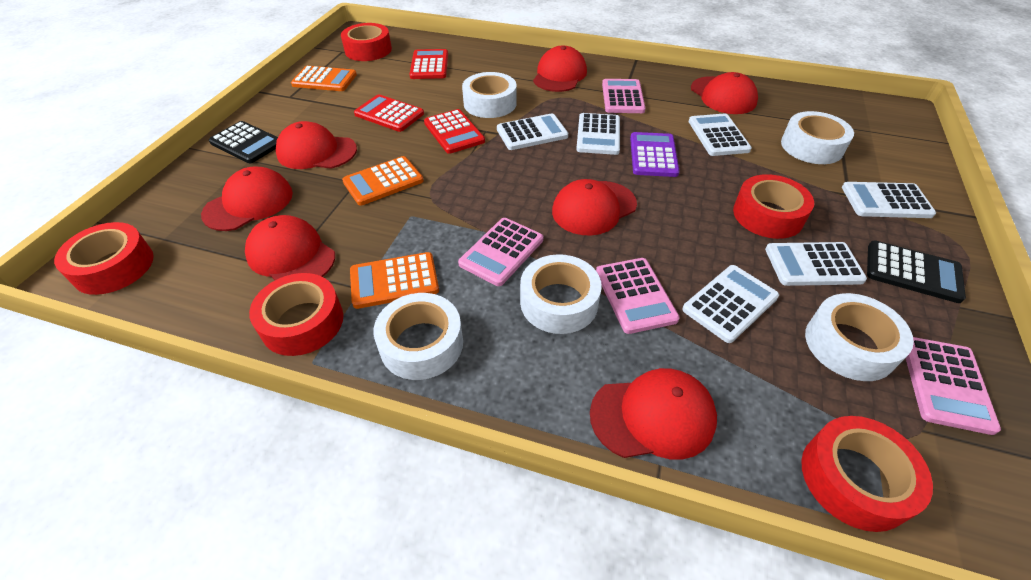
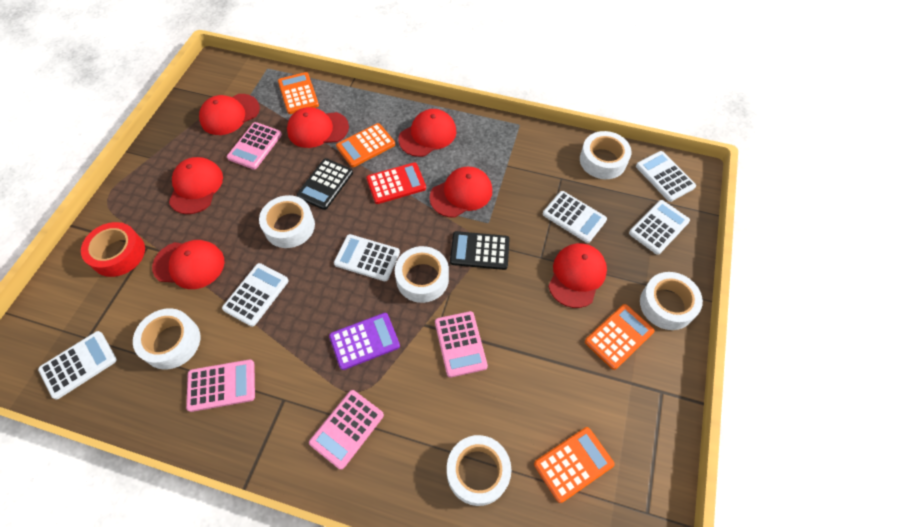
orange calculator: 3 -> 4
red calculator: 3 -> 1
red tape: 5 -> 1
white tape: 5 -> 6

